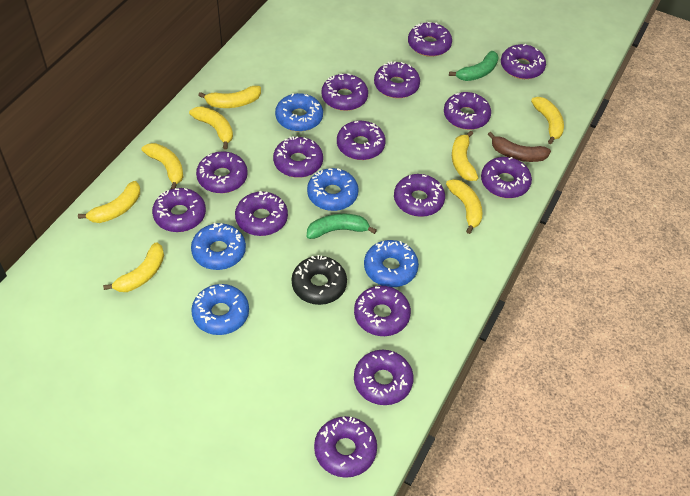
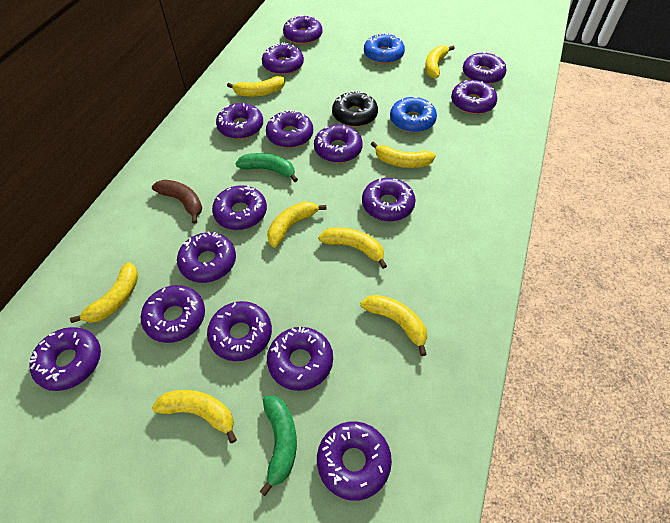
blue donut: 5 -> 2

